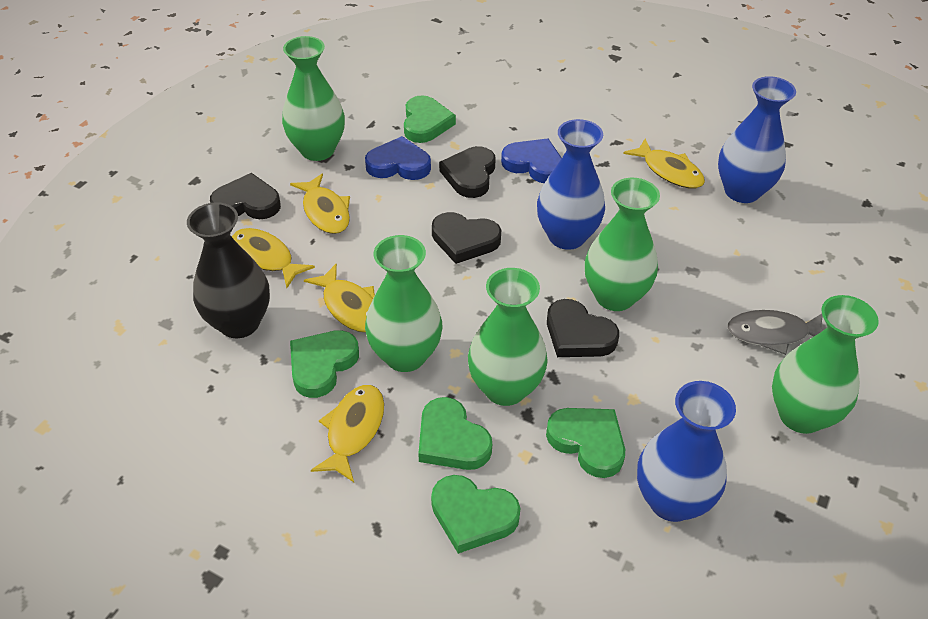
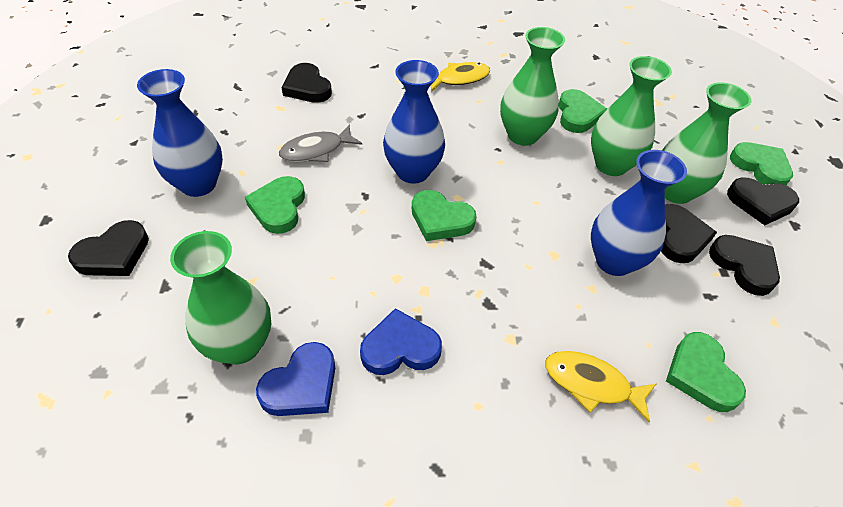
black heart: 4 -> 5
black vase: 1 -> 0
green vase: 5 -> 4
yellow fish: 5 -> 2

